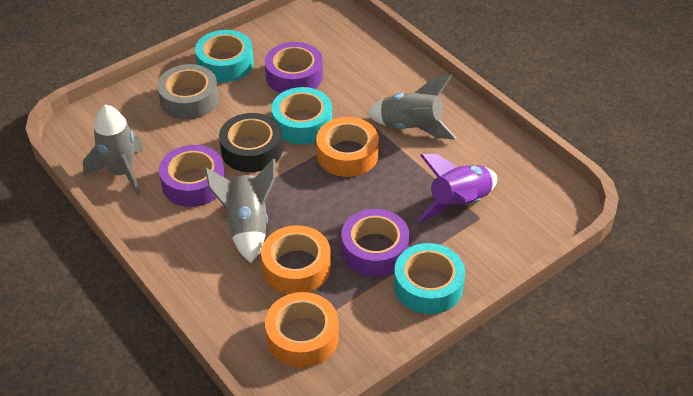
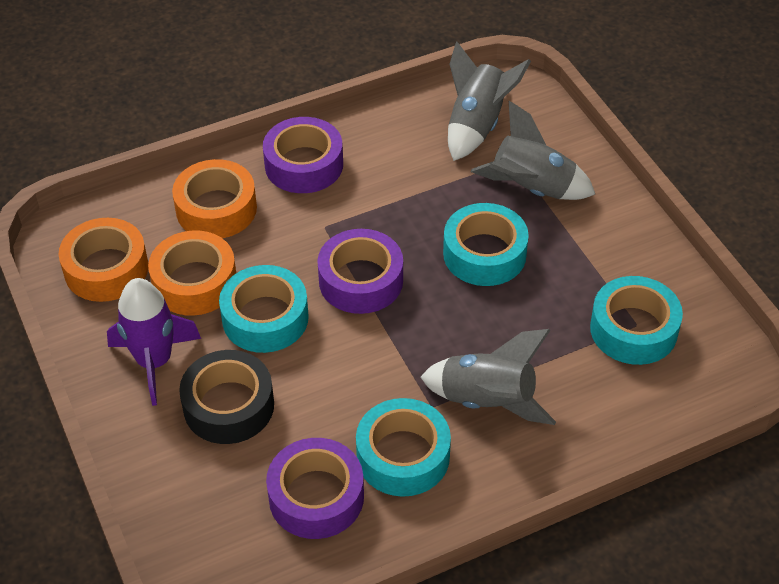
grey tape: 1 -> 0
turquoise tape: 3 -> 4

